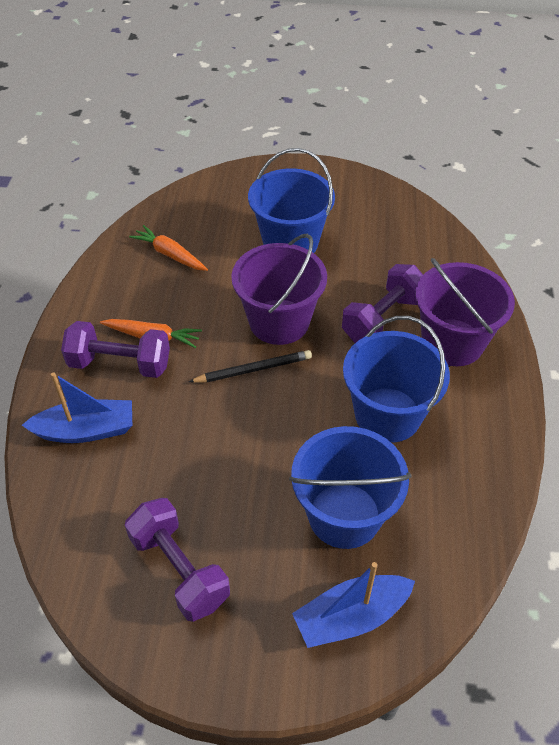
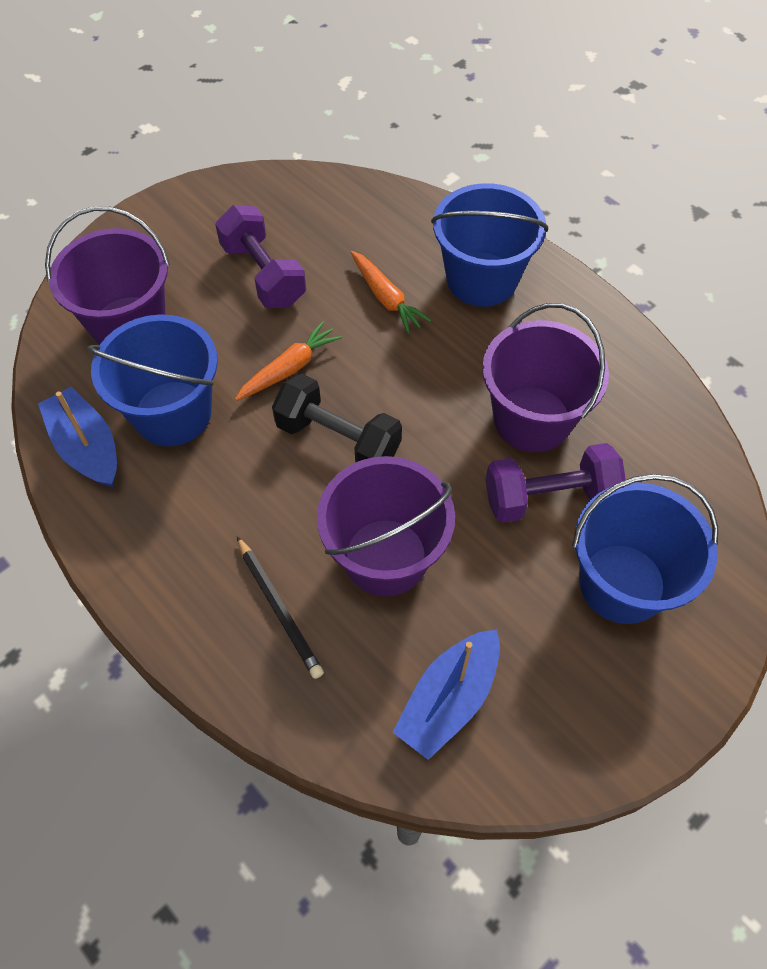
black dumbbell: 0 -> 1
purple bucket: 2 -> 3
purple dumbbell: 3 -> 2

